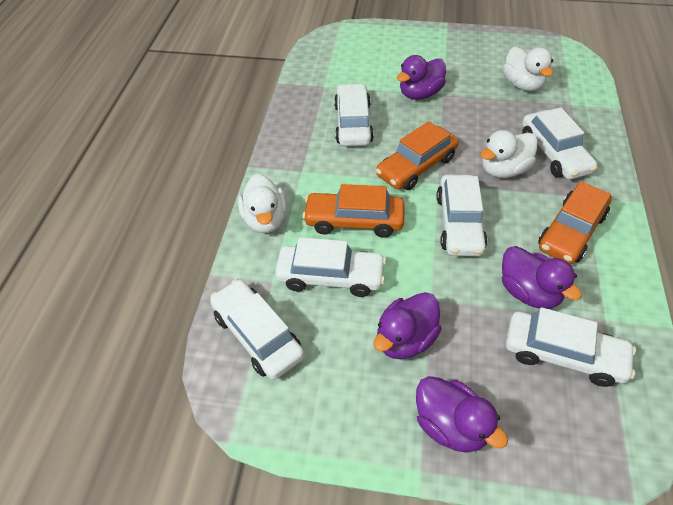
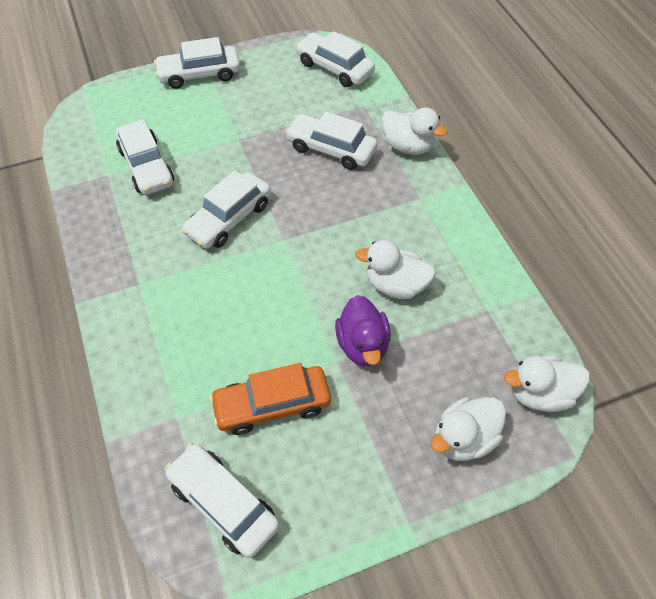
orange car: 3 -> 1
purple duck: 4 -> 1
white duck: 3 -> 4

